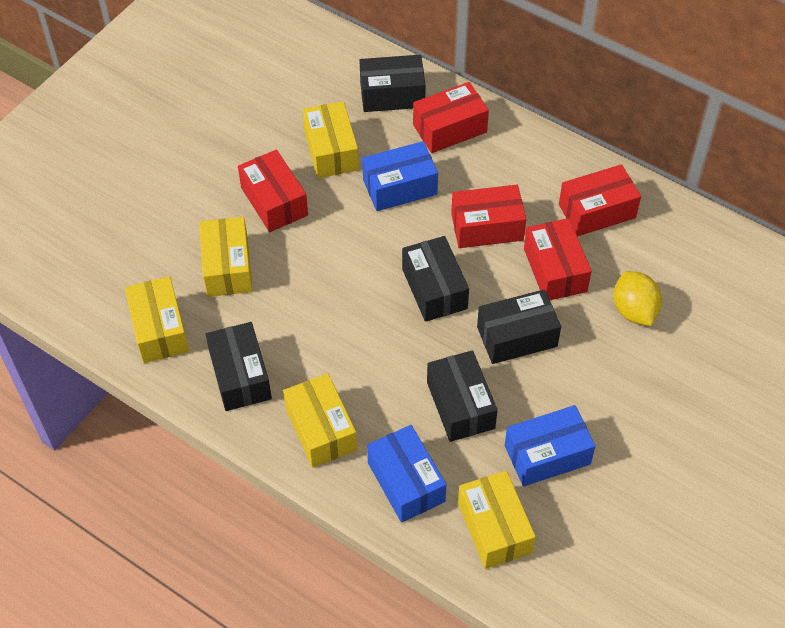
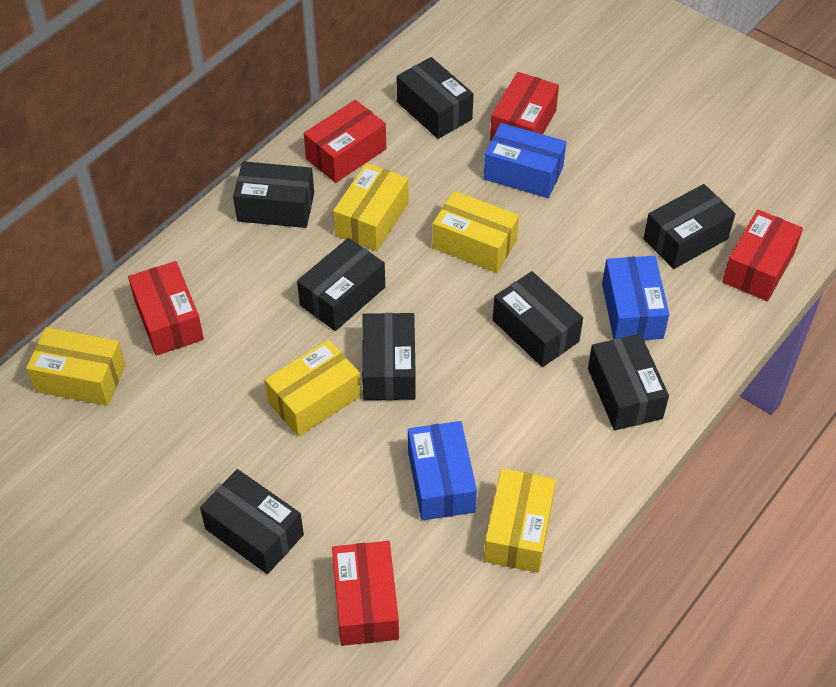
black box: 5 -> 8
yellow lemon: 1 -> 0

